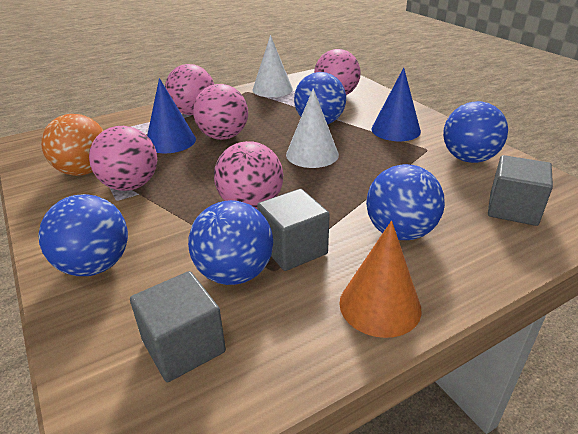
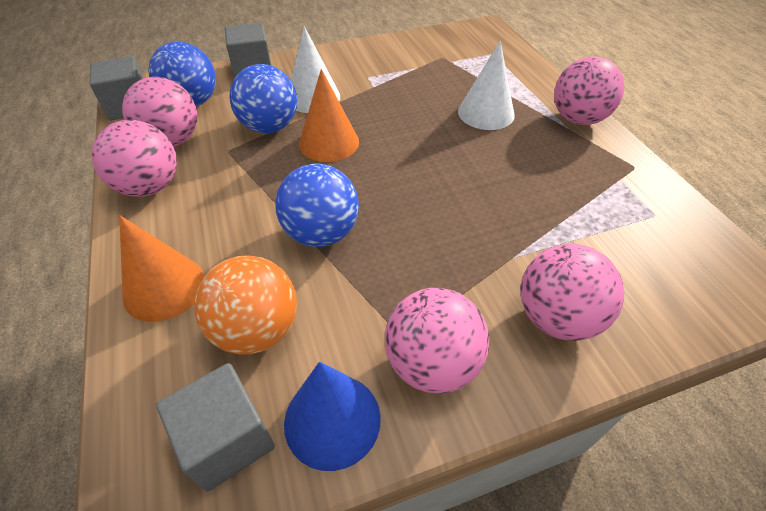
blue ball: 5 -> 3
blue cone: 2 -> 1
orange cone: 1 -> 2

